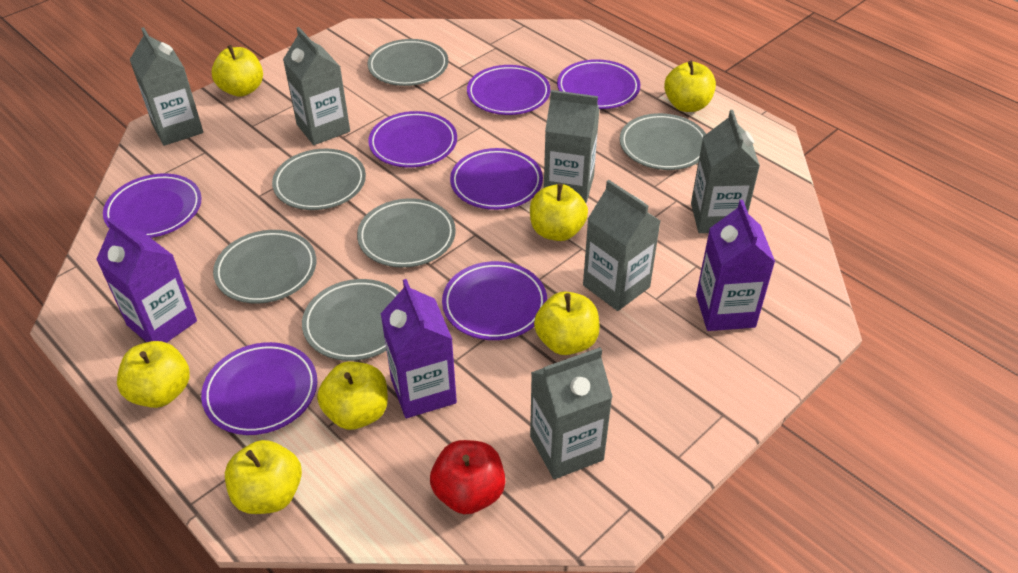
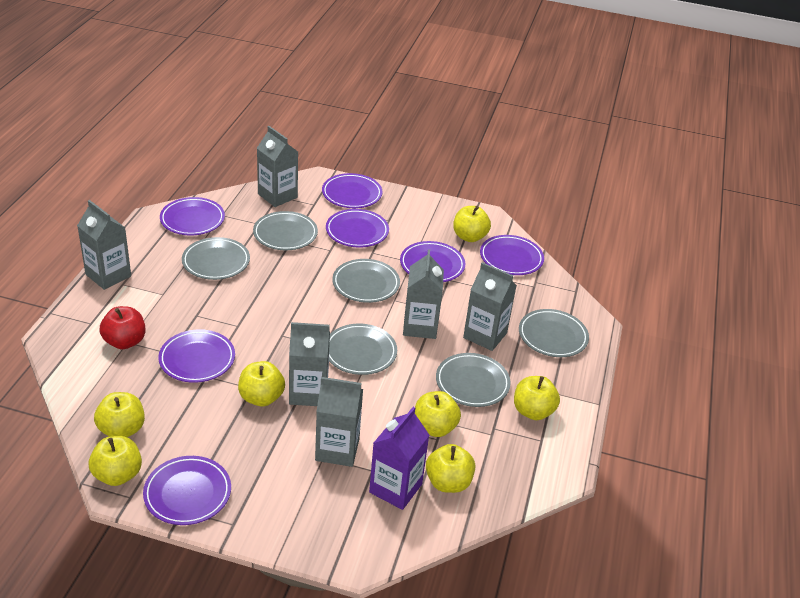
purple carton: 3 -> 1

